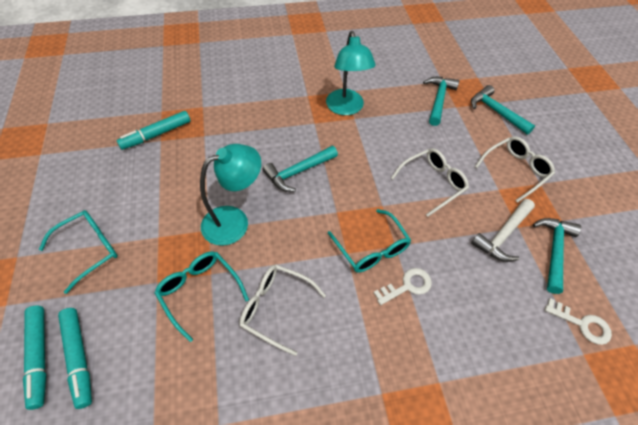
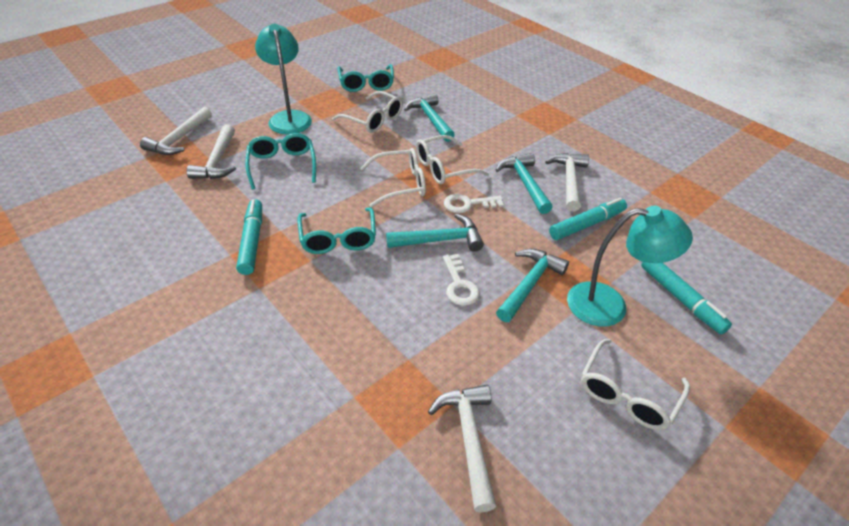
white glasses: 3 -> 4
white hammer: 1 -> 4

